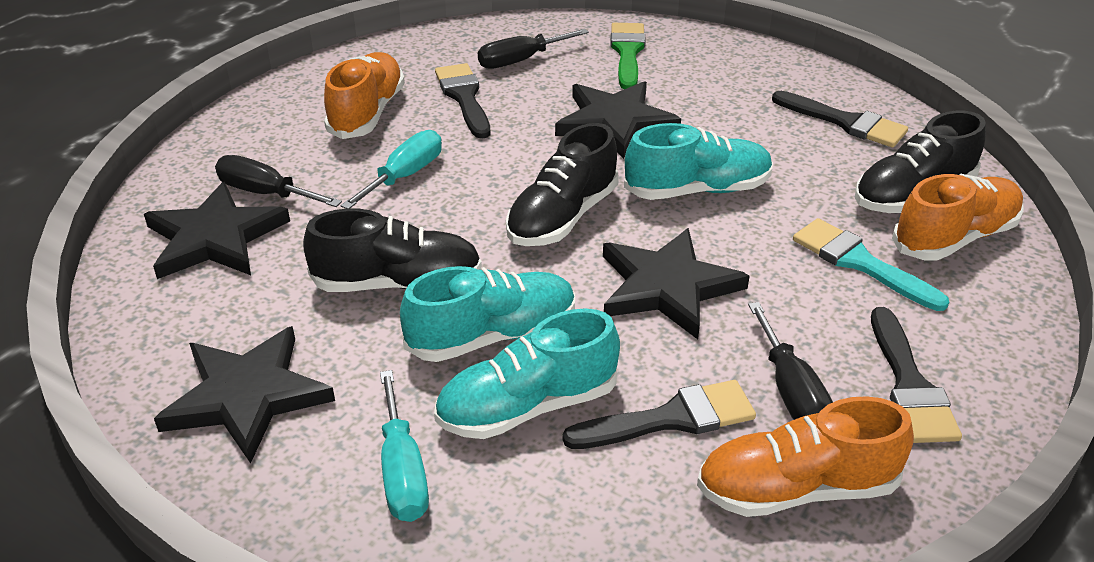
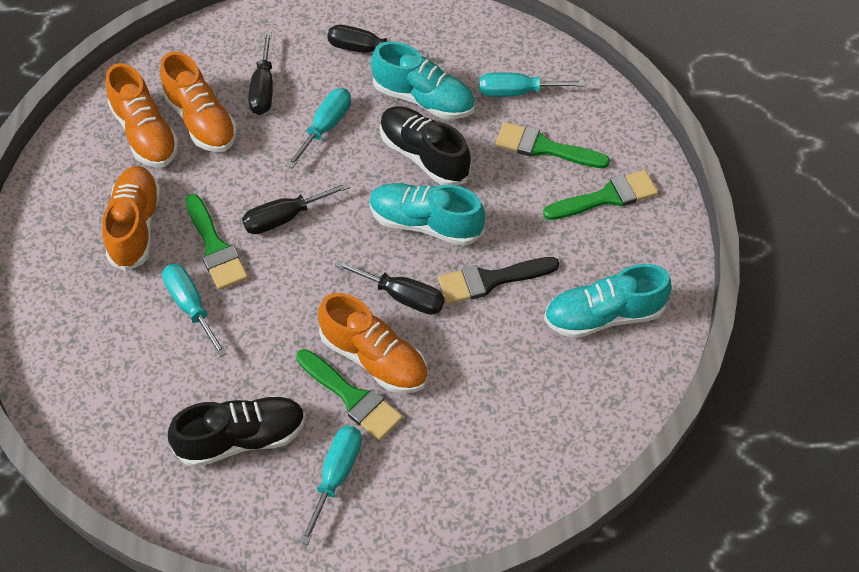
black brush: 4 -> 1
black screwdriver: 3 -> 4
black shoe: 3 -> 2
black star: 4 -> 0
green brush: 1 -> 4
orange shoe: 3 -> 4
turquoise brush: 1 -> 0
turquoise screwdriver: 2 -> 4

